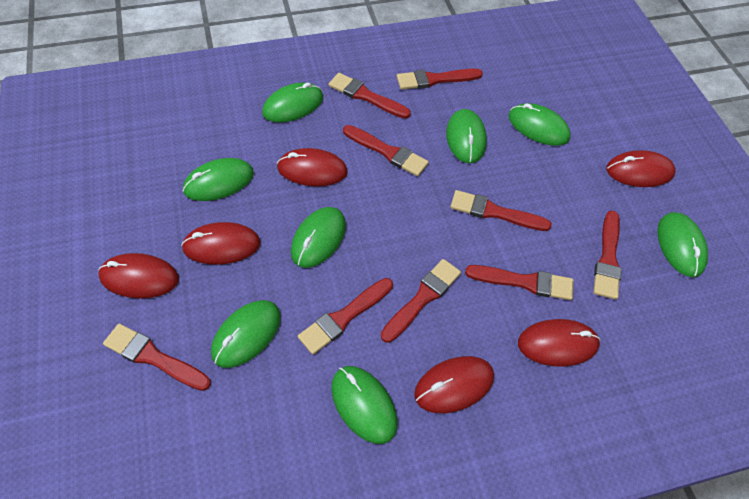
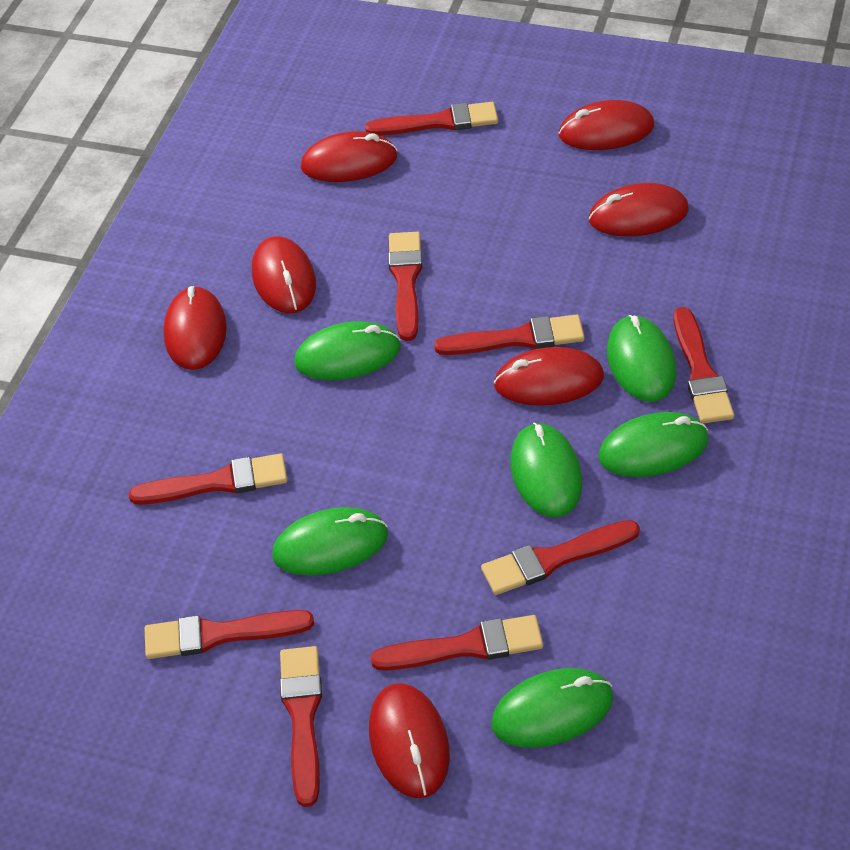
green mouse: 8 -> 6
red mouse: 6 -> 7

